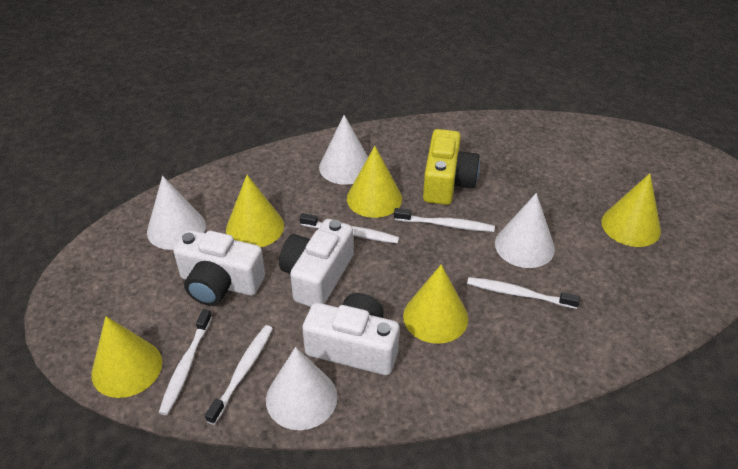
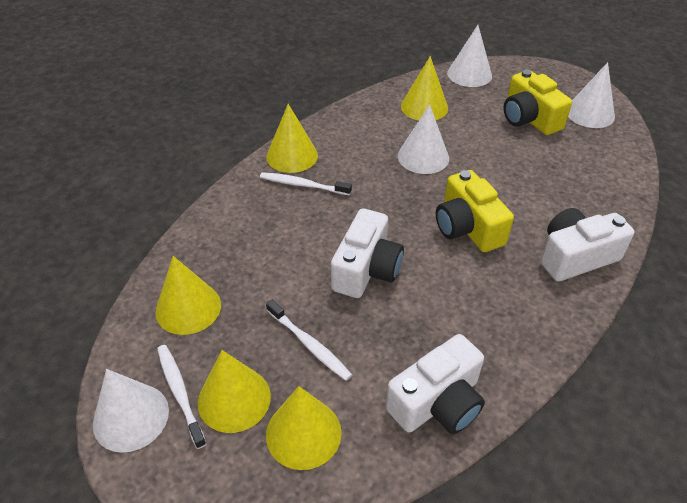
white toothbrush: 5 -> 3
yellow camera: 1 -> 2

